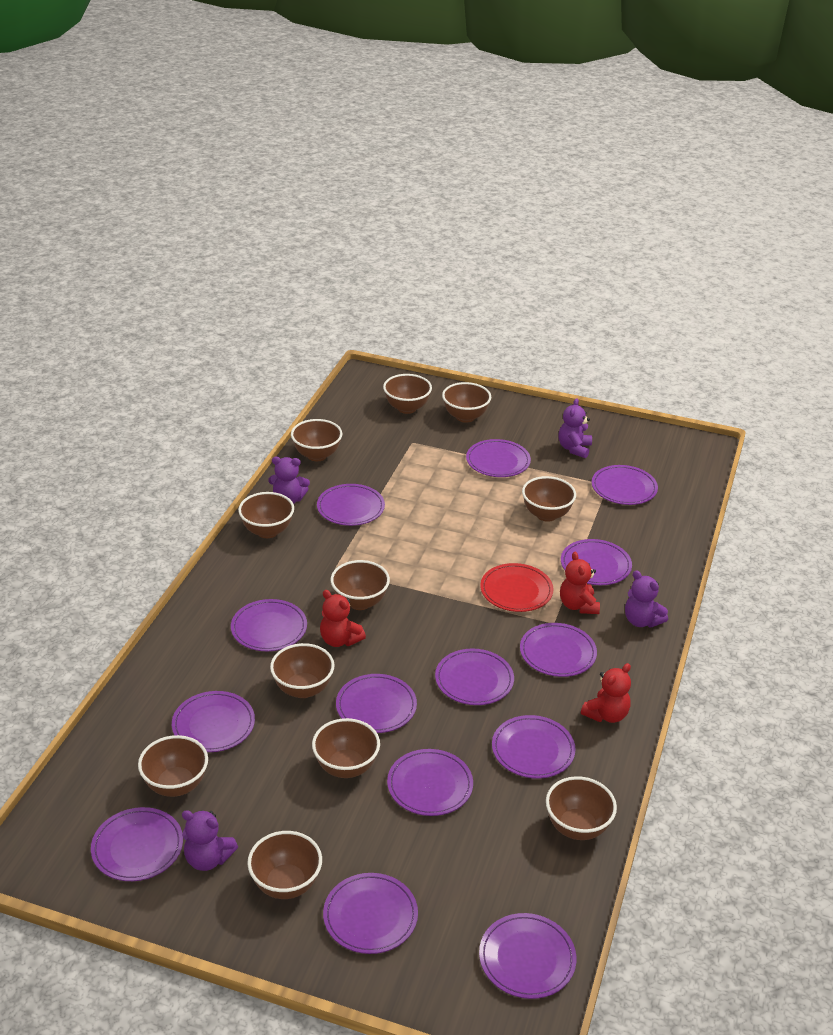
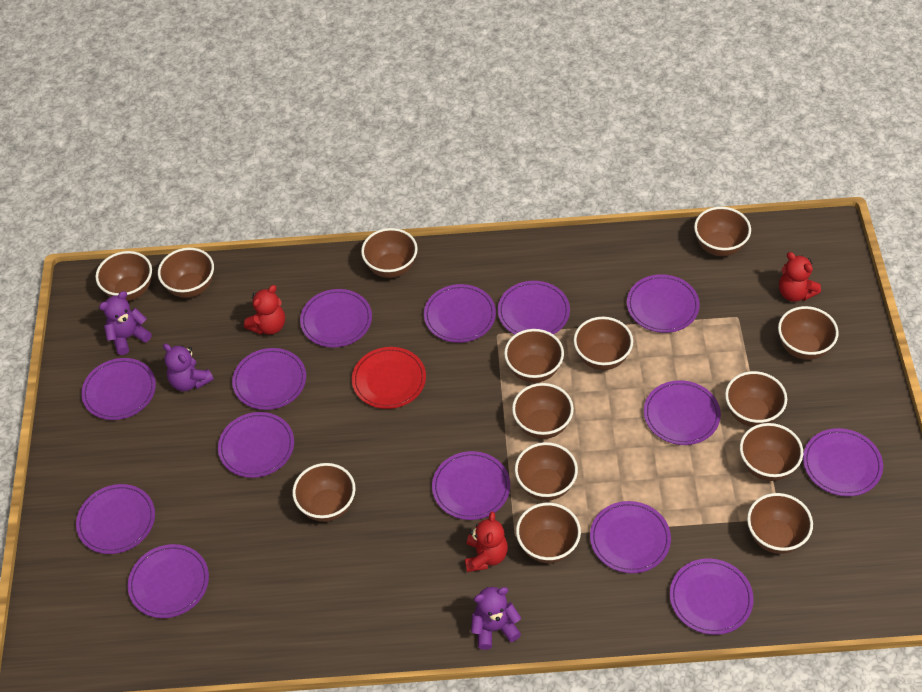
brown bowl: 11 -> 14
purple teddy bear: 4 -> 3

